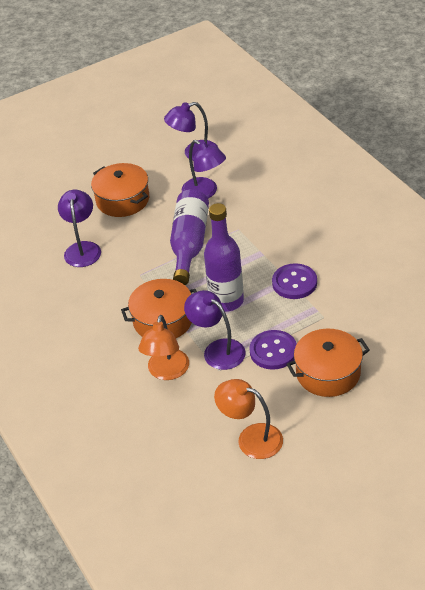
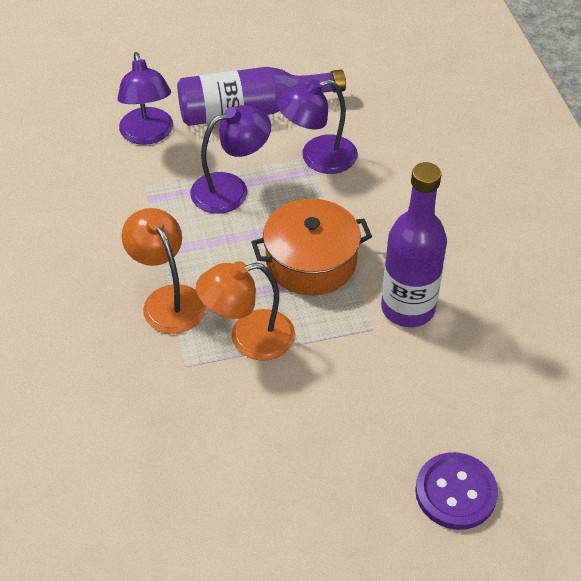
orange pot: 3 -> 1
purple button: 2 -> 1
purple lamp: 4 -> 3

